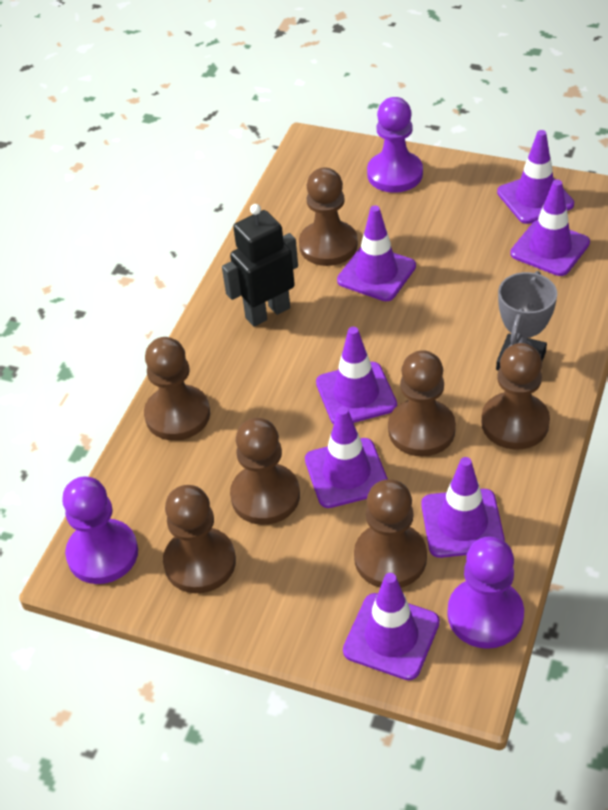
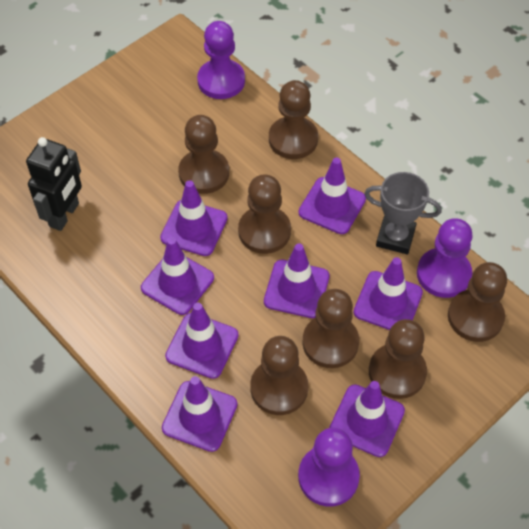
purple traffic cone: 7 -> 8

